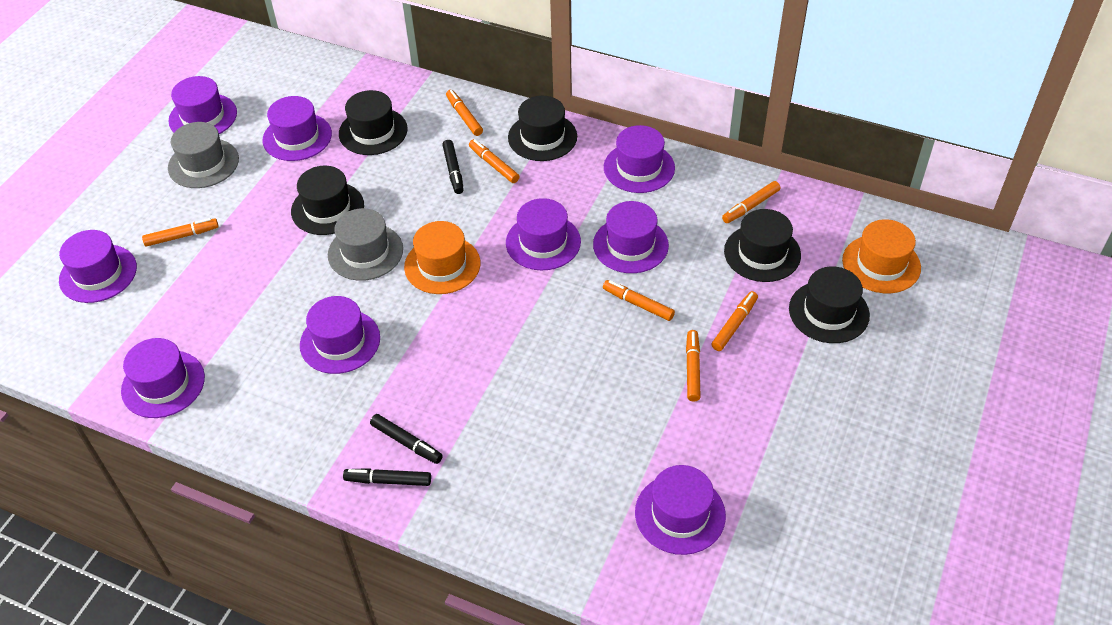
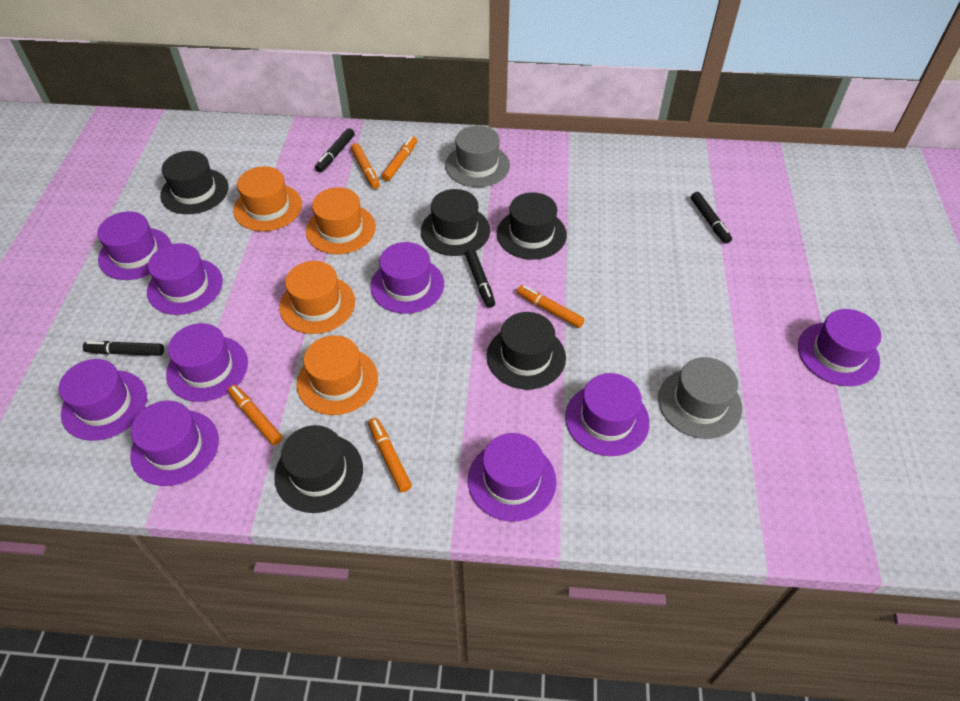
black marker: 3 -> 4
orange hat: 2 -> 4
orange marker: 7 -> 5

